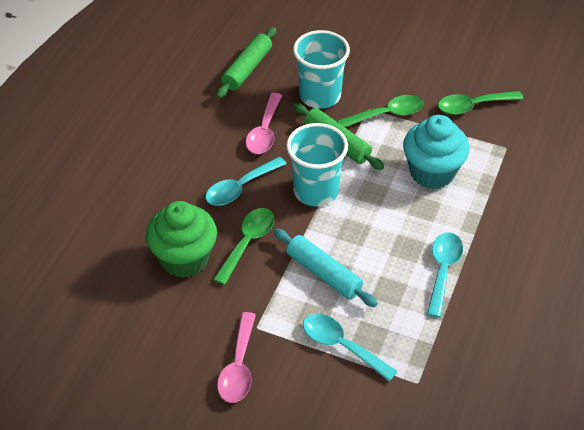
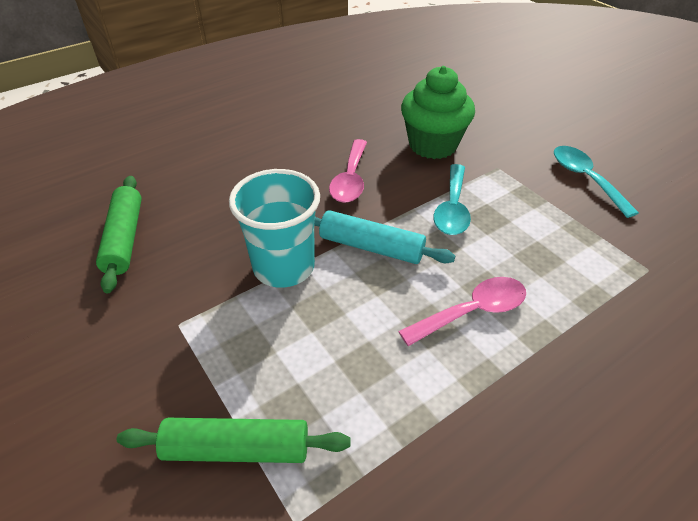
green spoon: 3 -> 0
turquoise cup: 2 -> 1
turquoise cupcake: 1 -> 0
turquoise spoon: 3 -> 2

